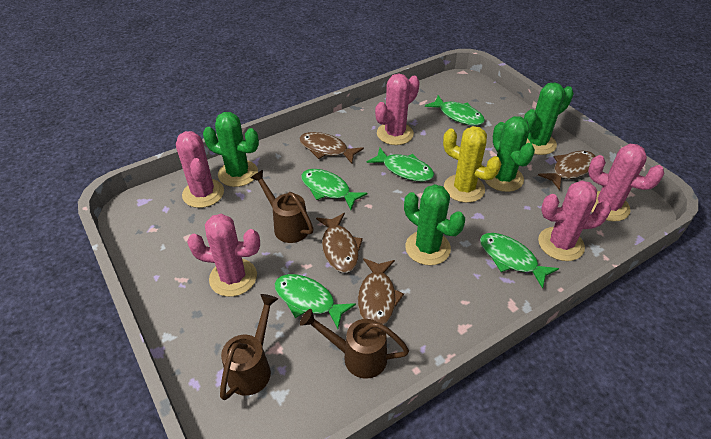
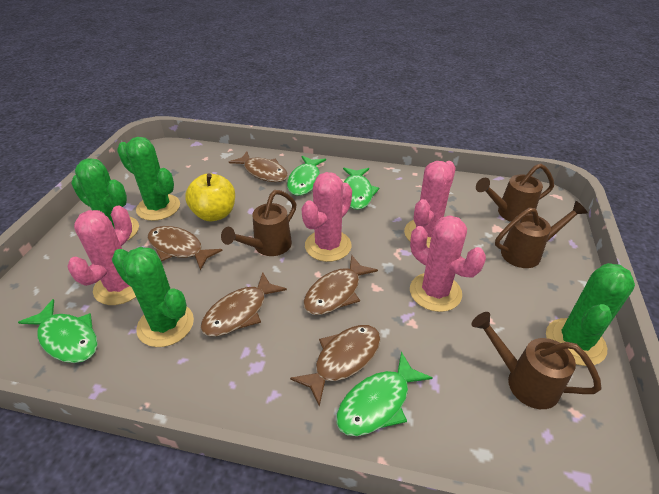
brown fish: 4 -> 5
brown watering can: 3 -> 4
green fish: 5 -> 4
pink cactus: 5 -> 4
yellow apple: 0 -> 1
yellow cactus: 1 -> 0

